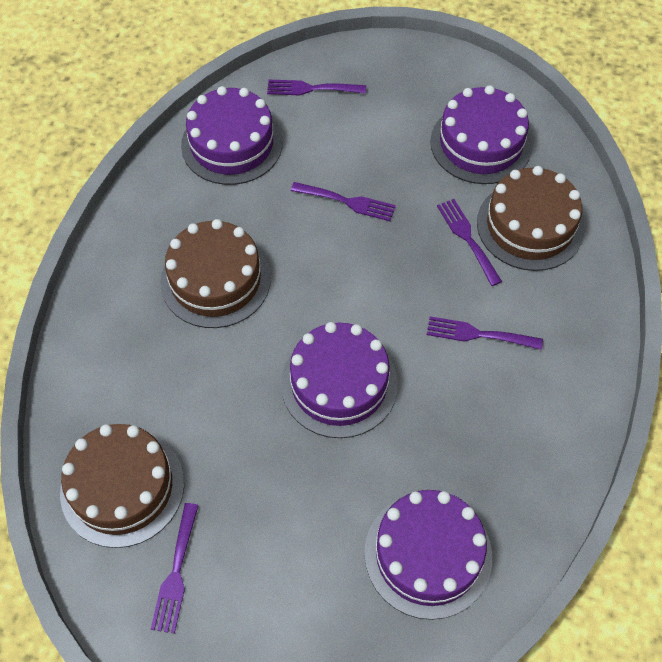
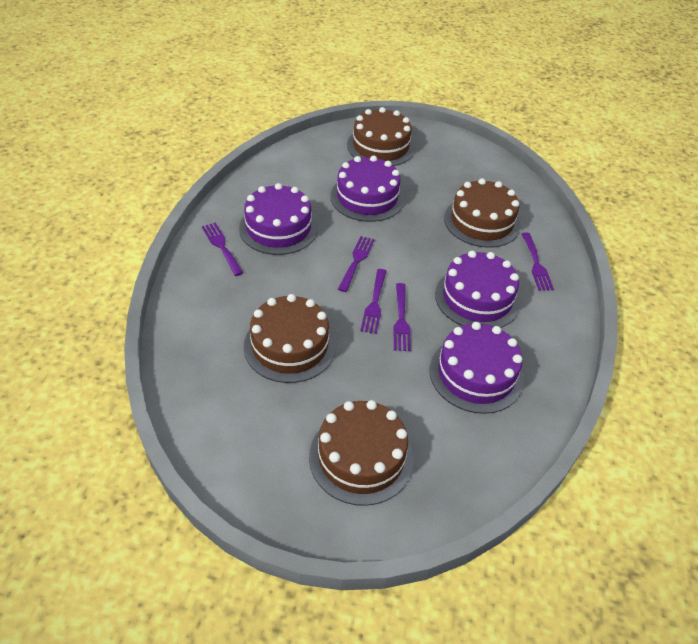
brown cake: 3 -> 4

